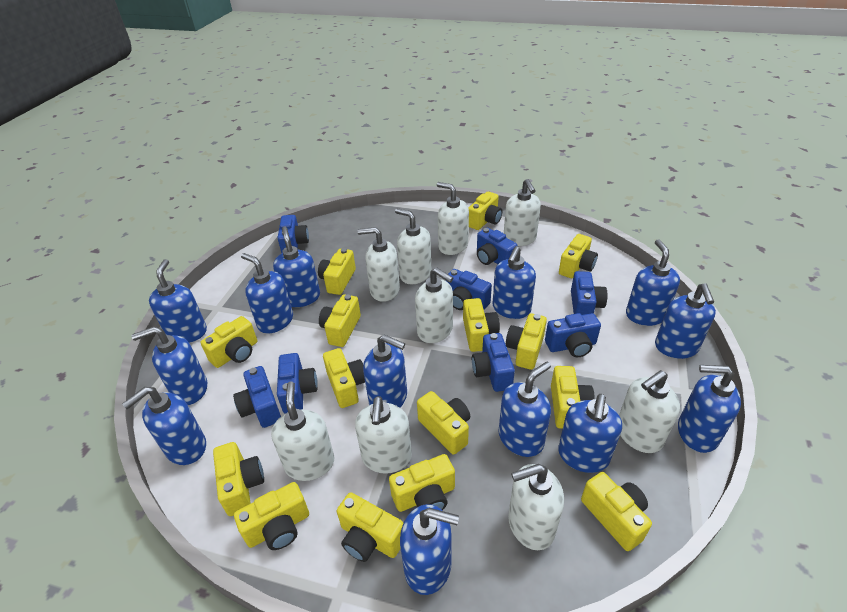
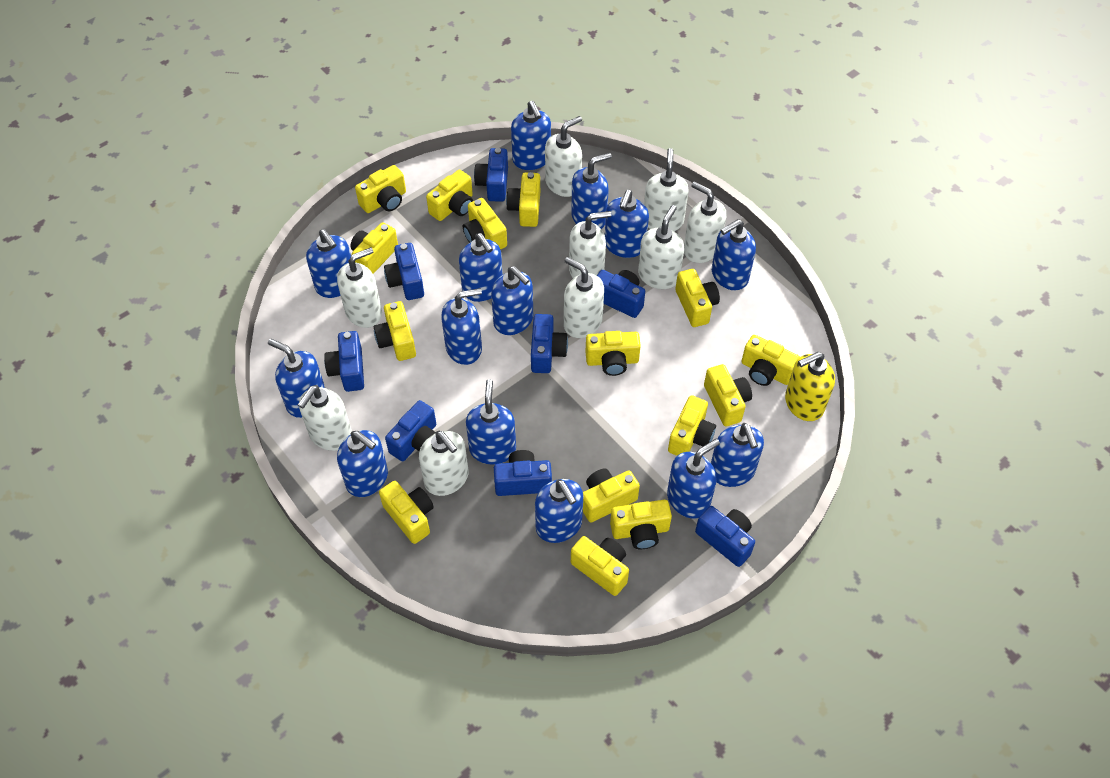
blue soap dispenser: 13 -> 14
yellow soap dispenser: 0 -> 1

